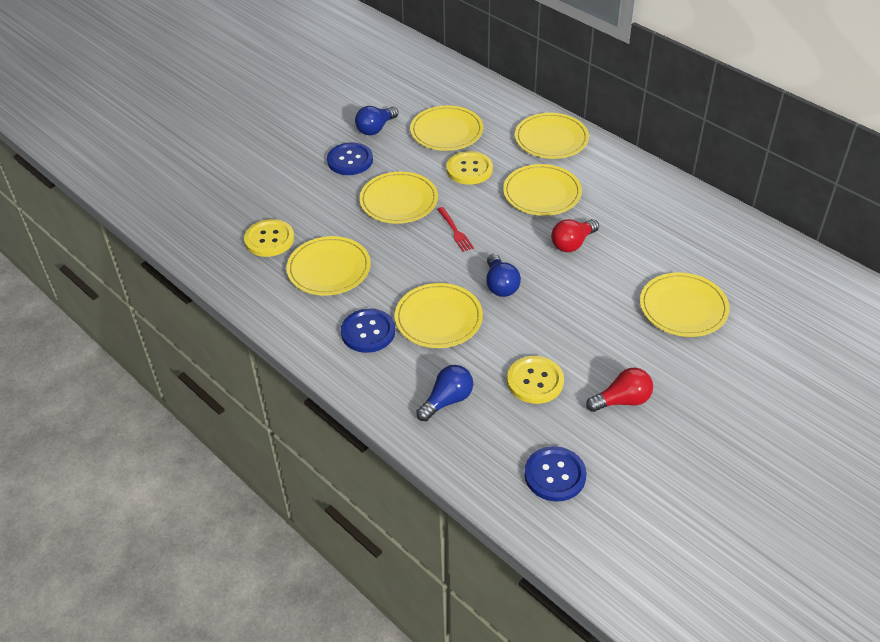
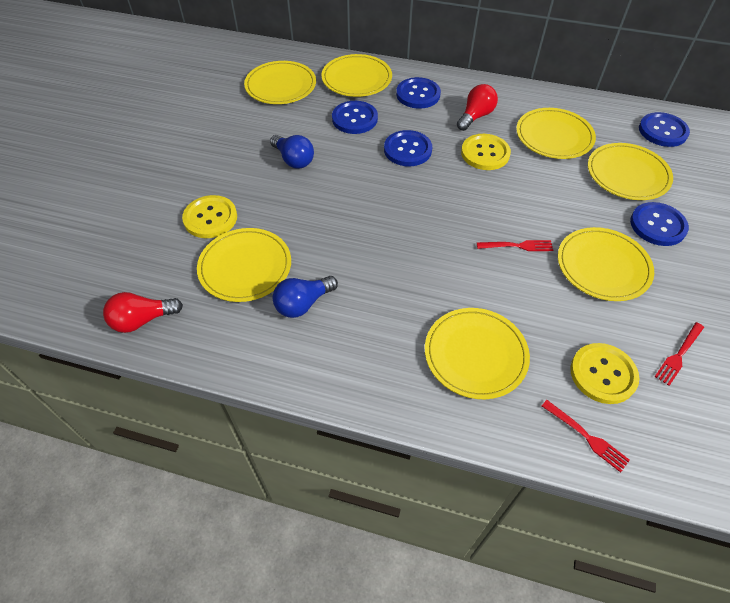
blue button: 3 -> 5
blue light bulb: 3 -> 2
red fork: 1 -> 3

